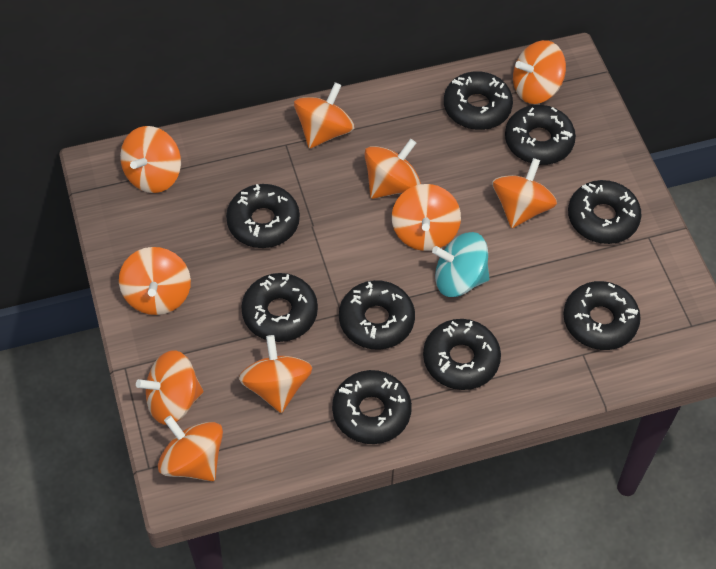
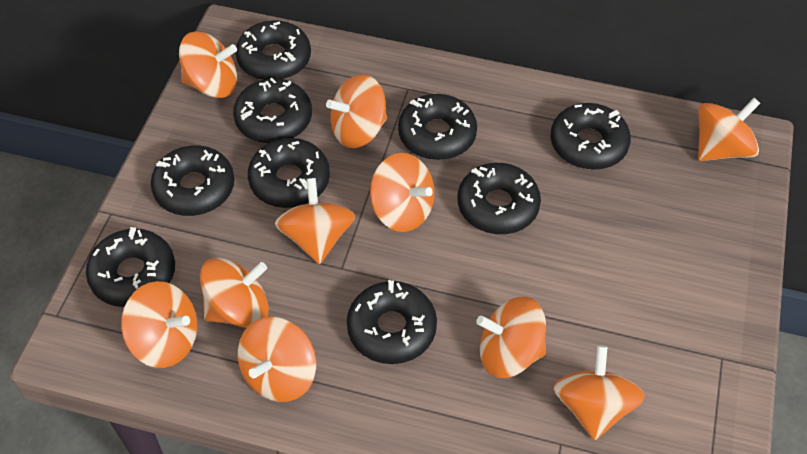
turquoise spinning top: 1 -> 0

